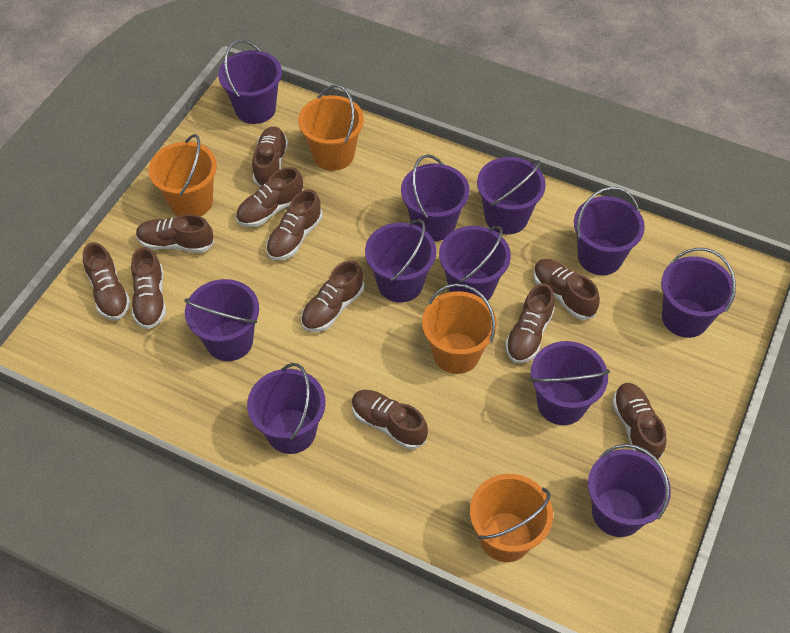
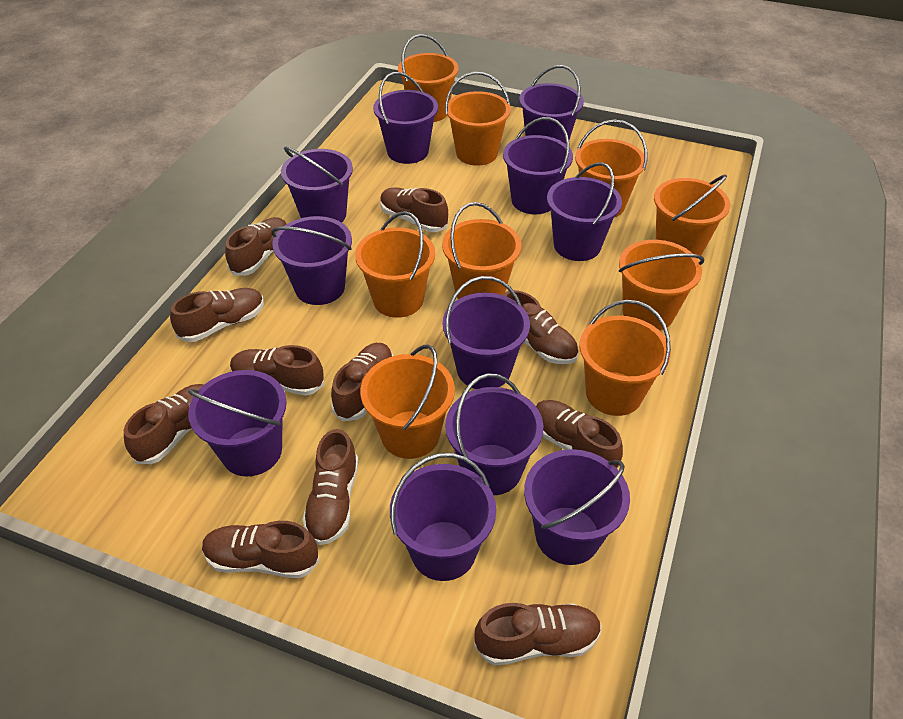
orange bucket: 4 -> 9

